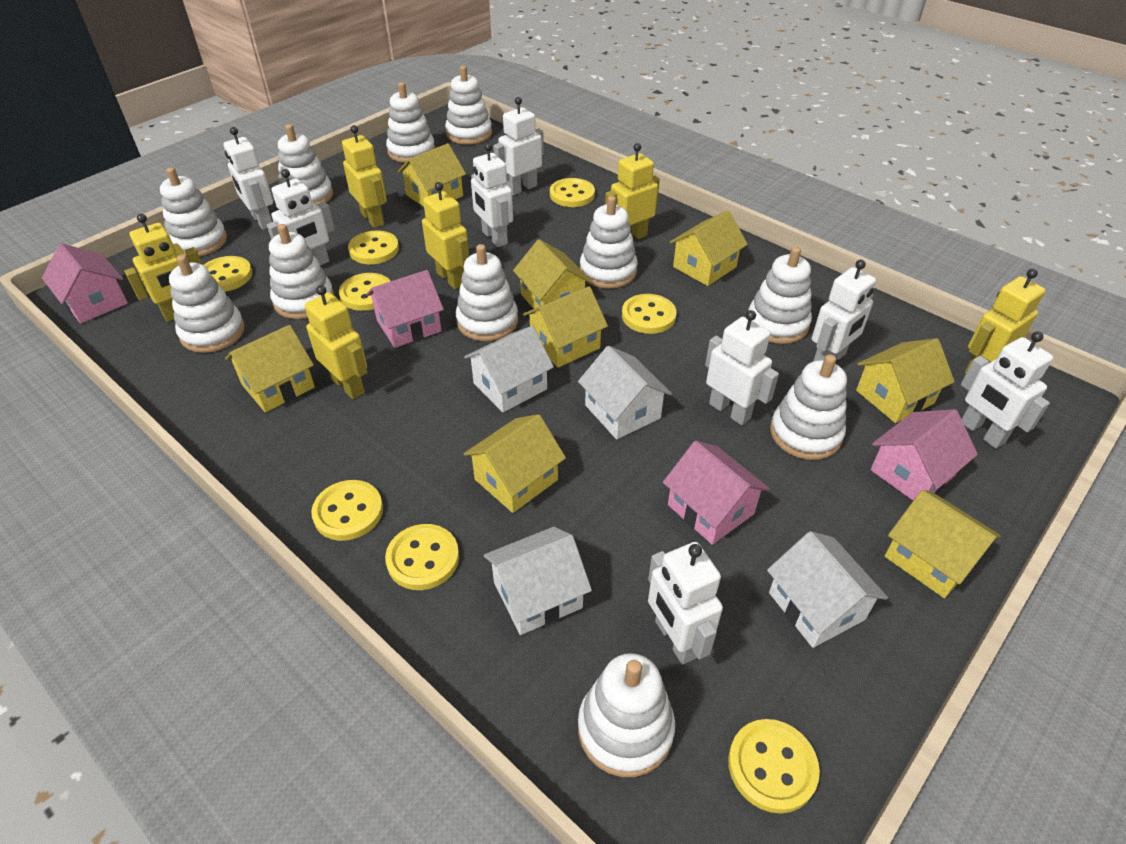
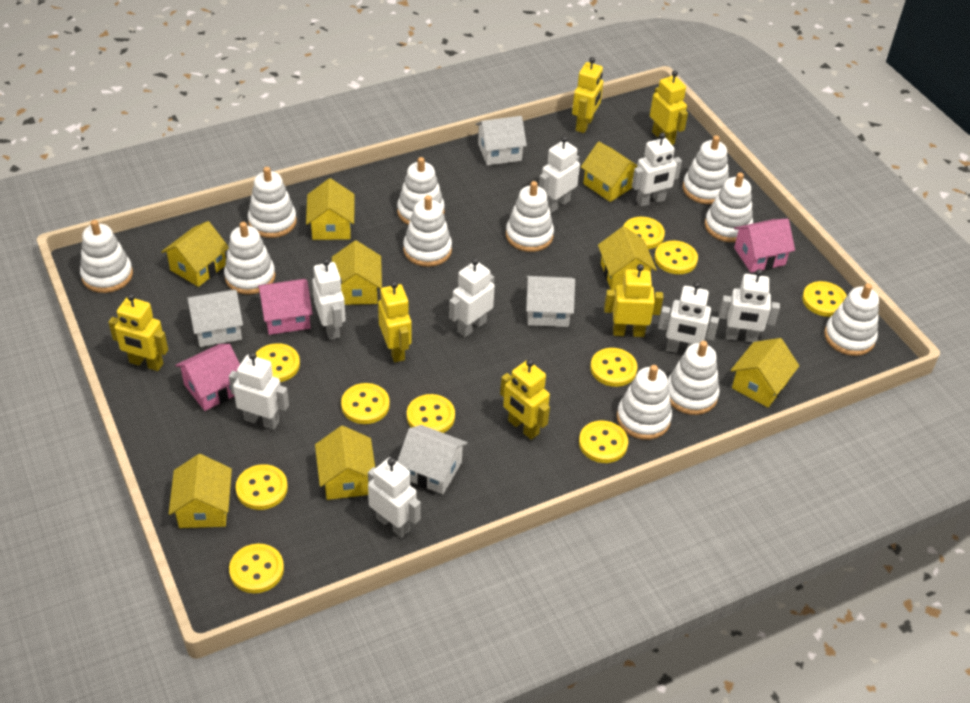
pink house: 4 -> 3
yellow button: 8 -> 10

